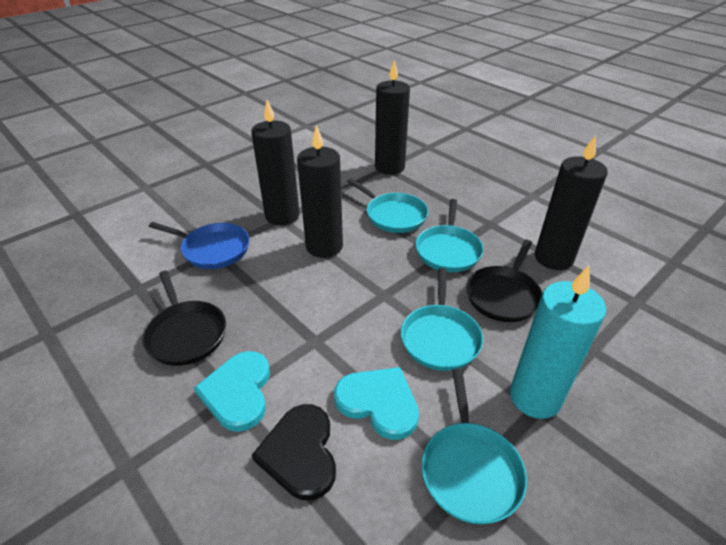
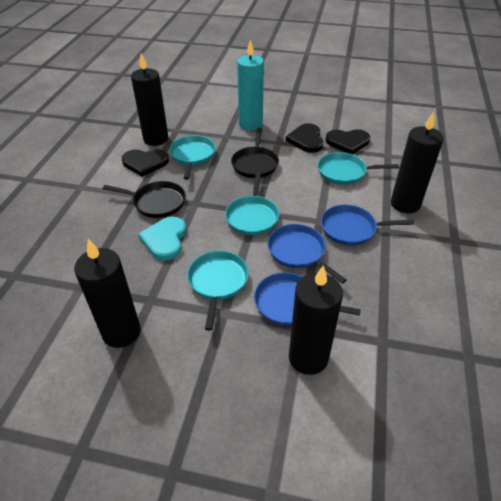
black heart: 1 -> 3
blue pan: 1 -> 3
turquoise heart: 2 -> 1

